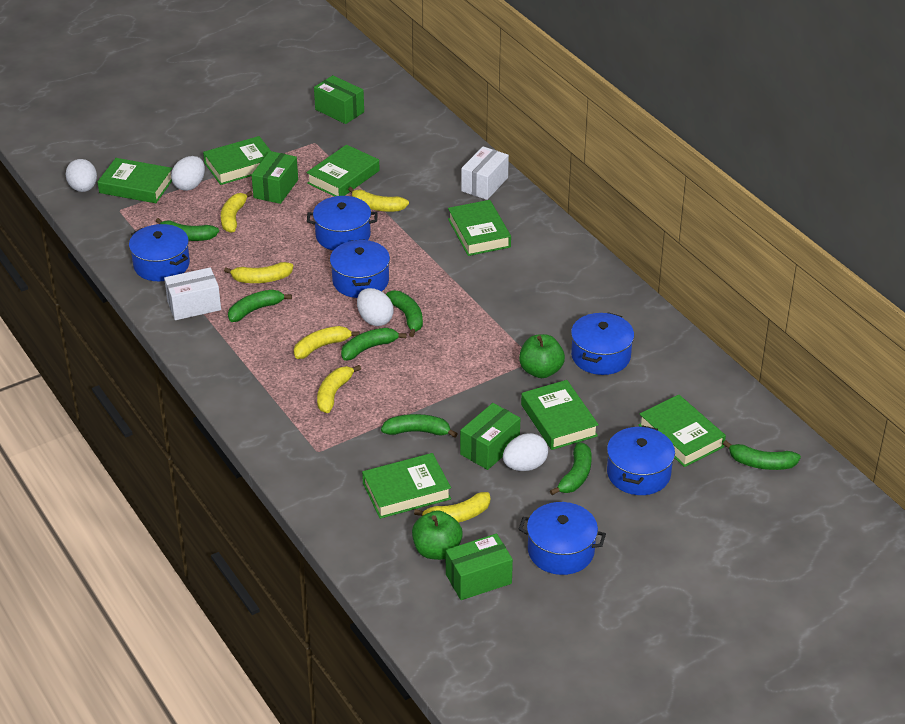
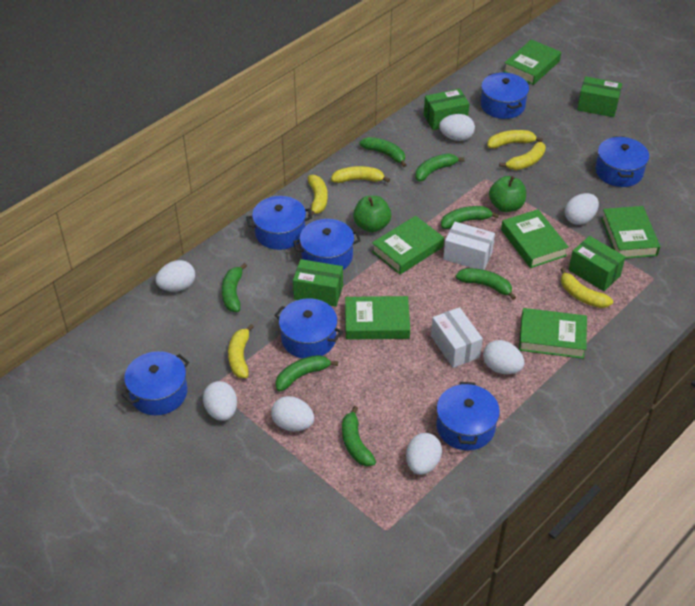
blue pot: 6 -> 7
green book: 7 -> 6
white egg: 4 -> 7

